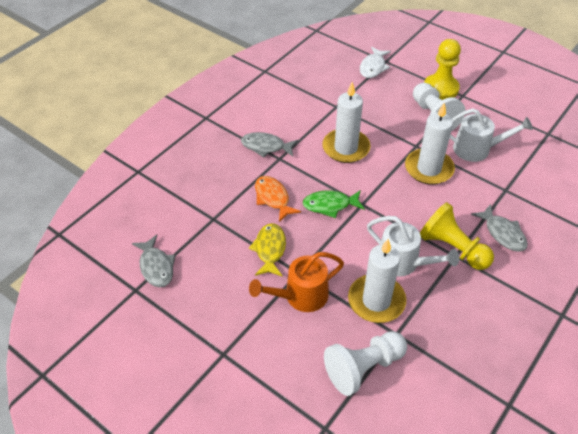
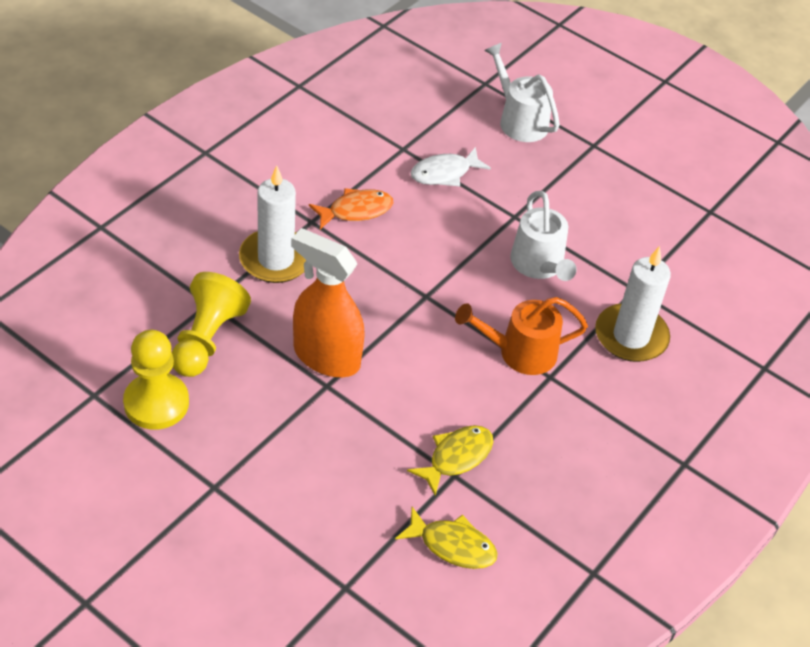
green fish: 1 -> 0
grey fish: 3 -> 0
orange spray bottle: 0 -> 1
white candle: 3 -> 2
white pawn: 2 -> 0
yellow fish: 1 -> 2

